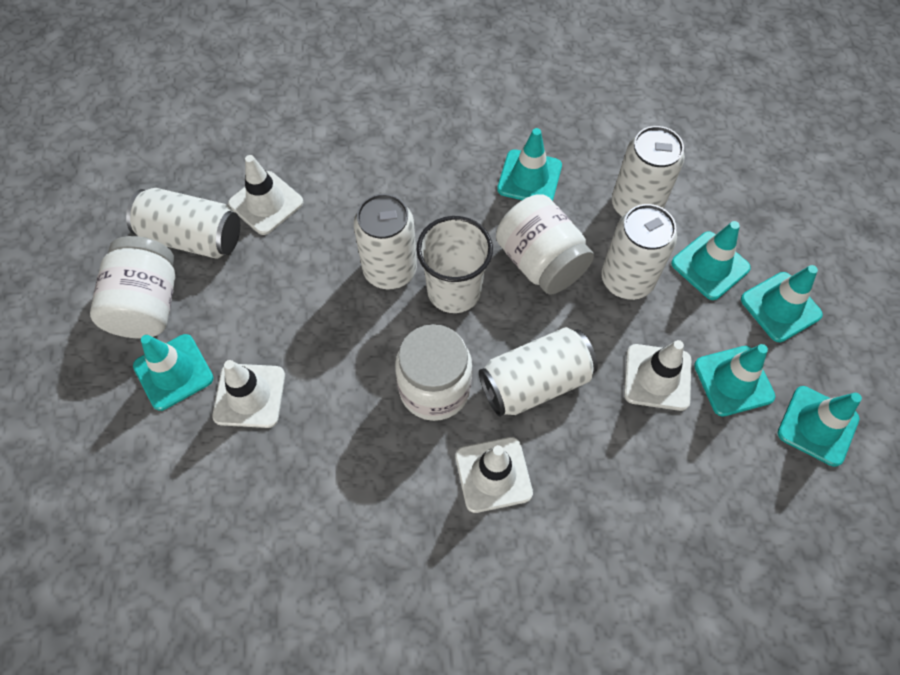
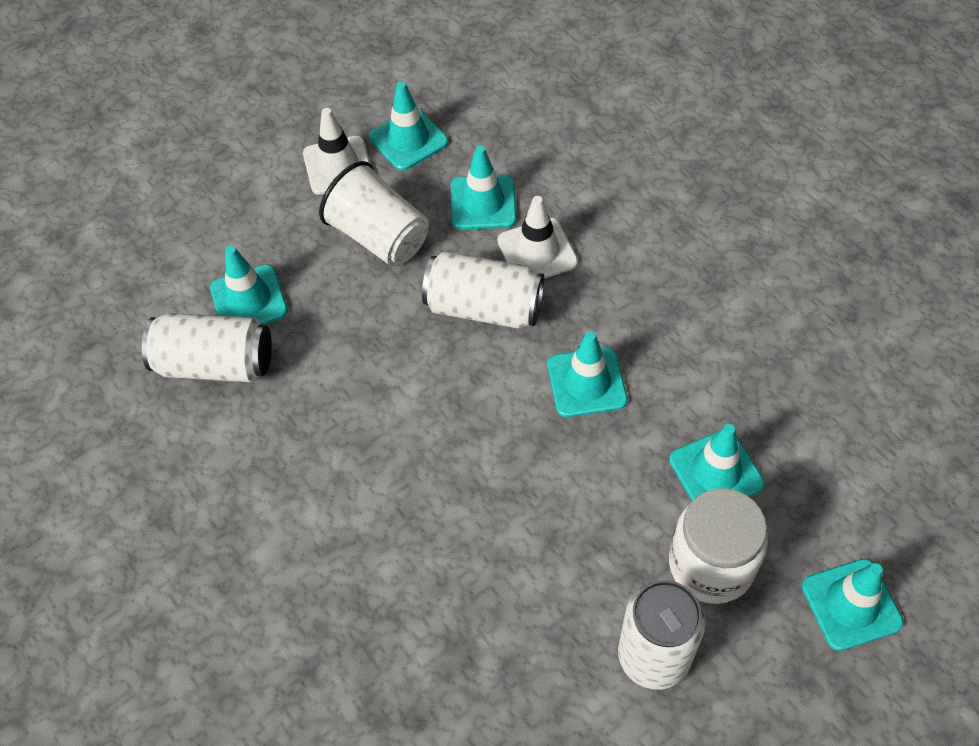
white can: 5 -> 3
white jar: 3 -> 1
white traffic cone: 4 -> 2

